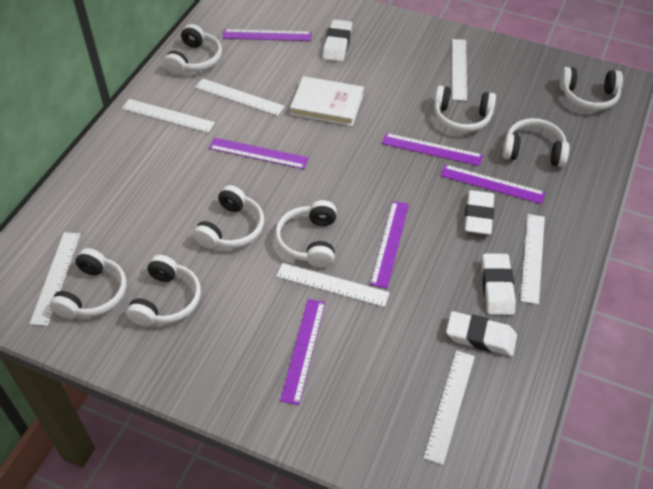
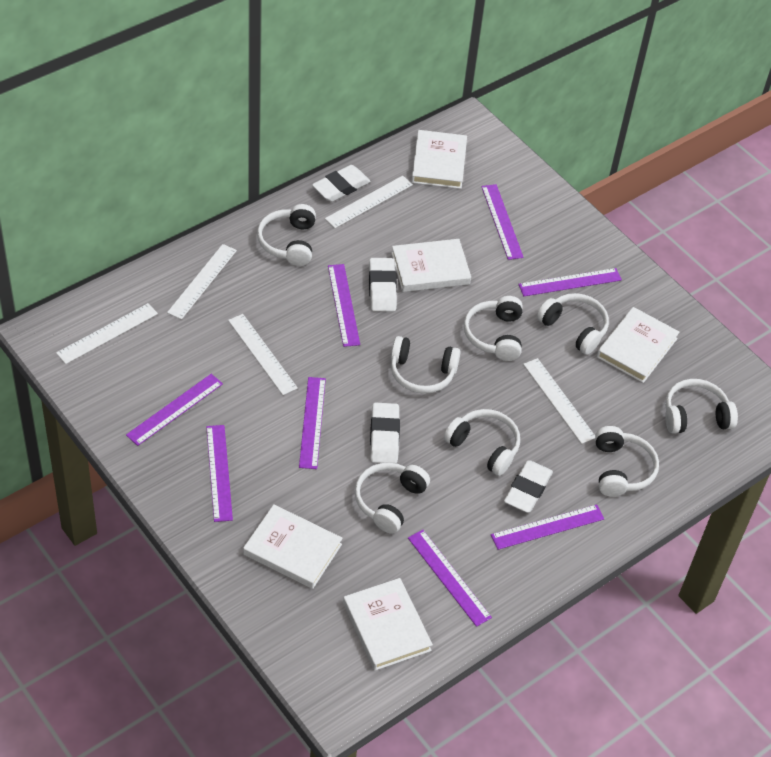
purple ruler: 6 -> 8
white book: 1 -> 5
white ruler: 7 -> 5

